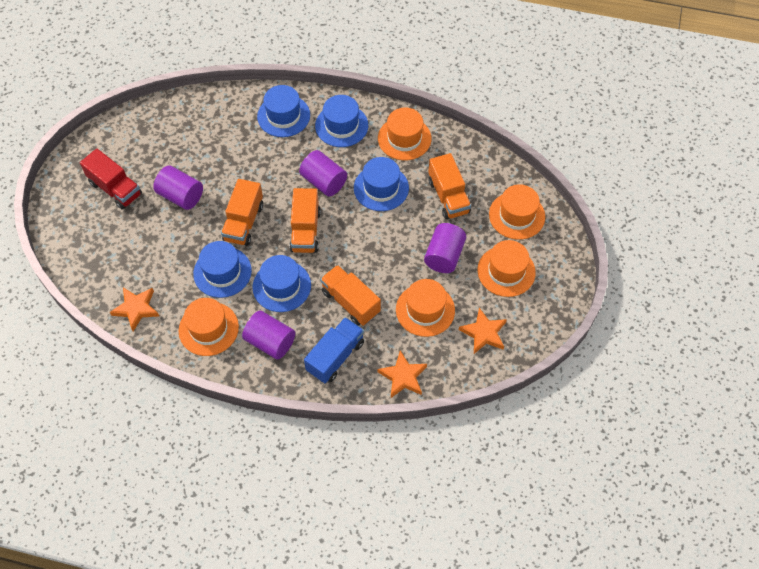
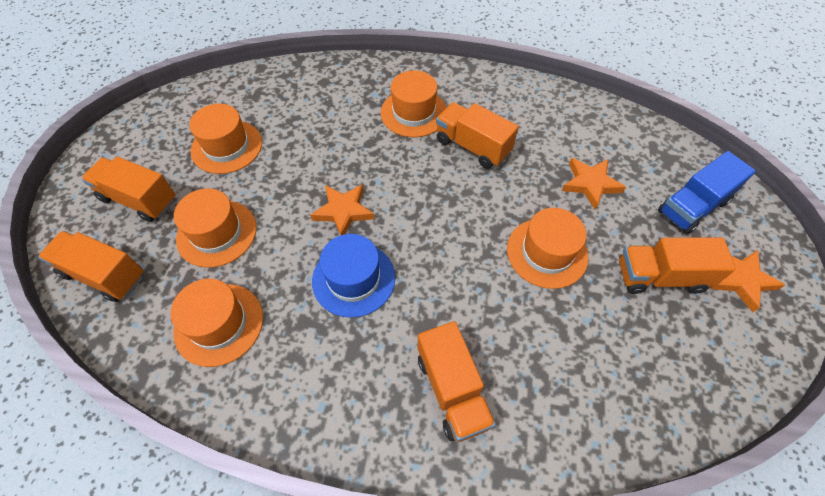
blue hat: 5 -> 1
orange truck: 4 -> 5
purple cylinder: 4 -> 0
red truck: 1 -> 0

